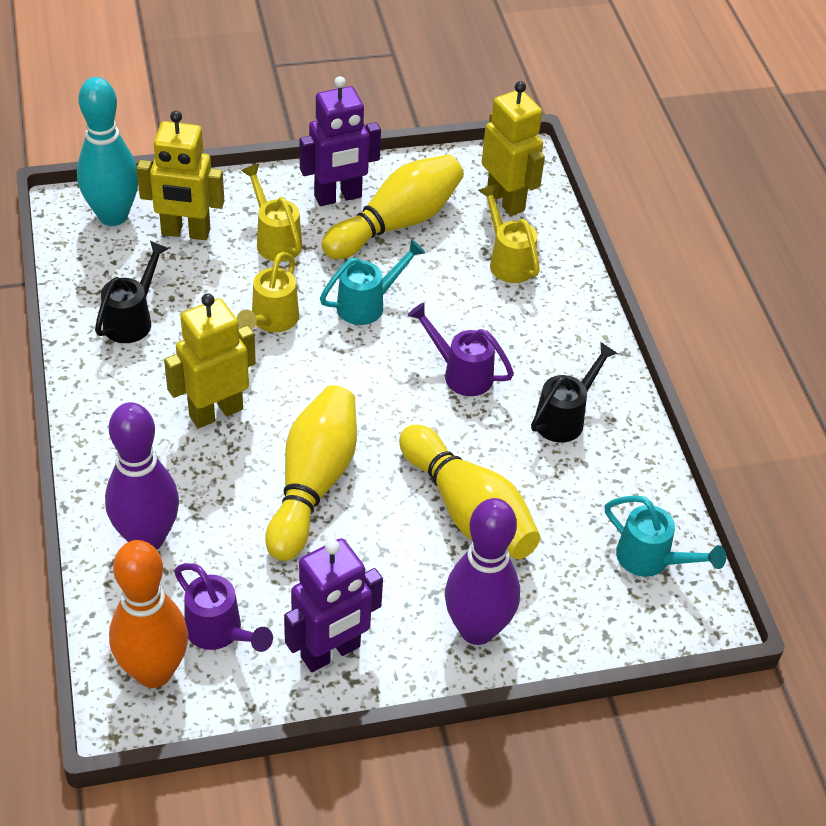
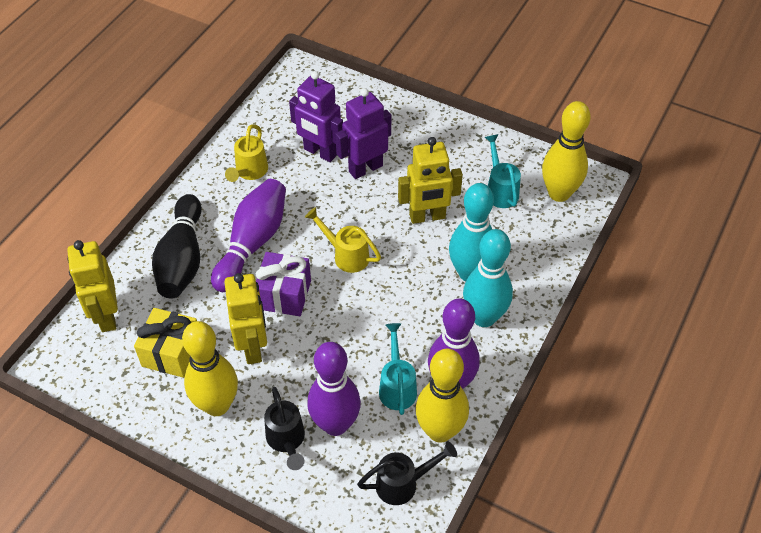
black bowling pin: 0 -> 1
orange bowling pin: 1 -> 0
purple bowling pin: 2 -> 3
purple gift: 0 -> 1
purple watering can: 2 -> 0
turquoise bowling pin: 1 -> 2
yellow gift: 0 -> 1
yellow watering can: 3 -> 2

